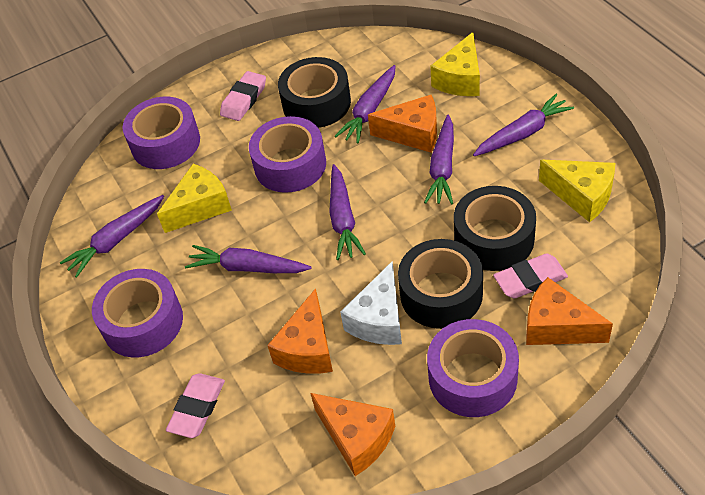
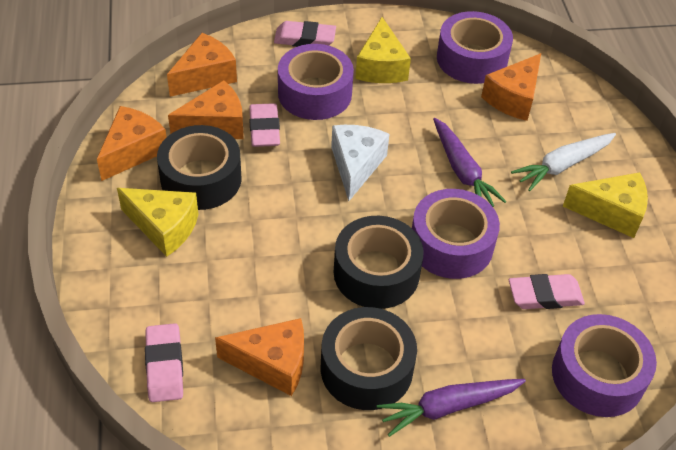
orange cheese: 4 -> 5
pink eraser: 3 -> 4
purple carrot: 6 -> 2
white carrot: 0 -> 1

